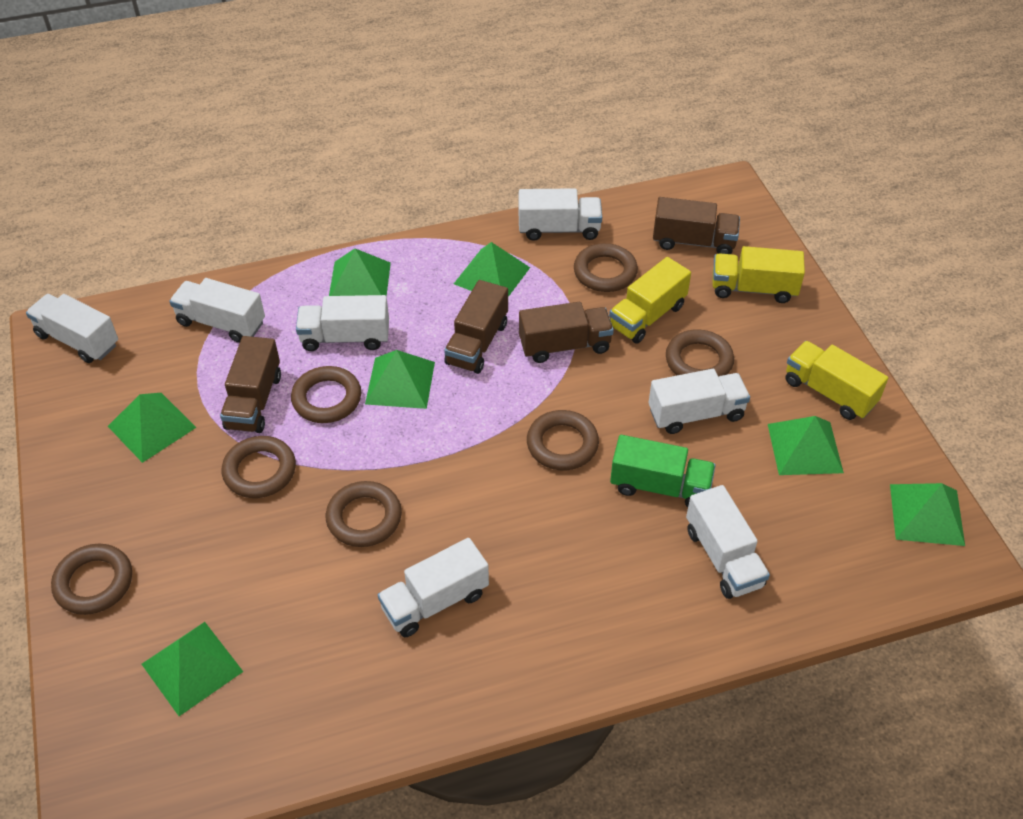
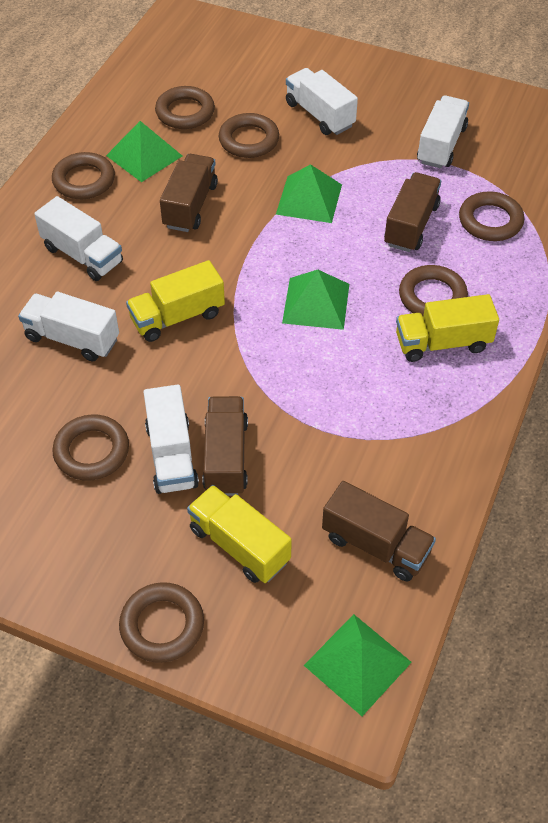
green pyramid: 7 -> 4
green truck: 1 -> 0
white truck: 7 -> 5

